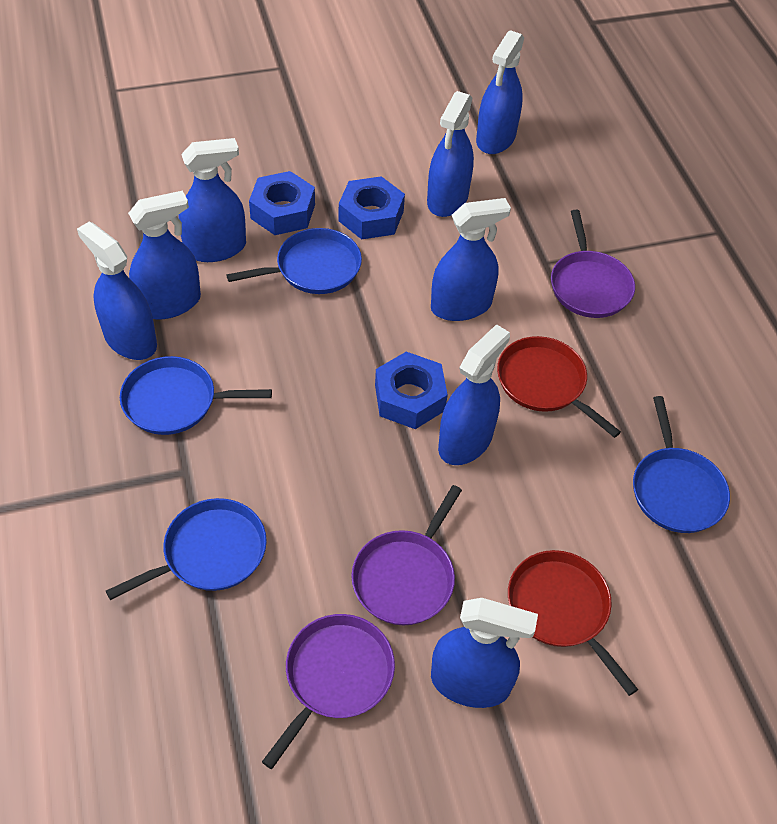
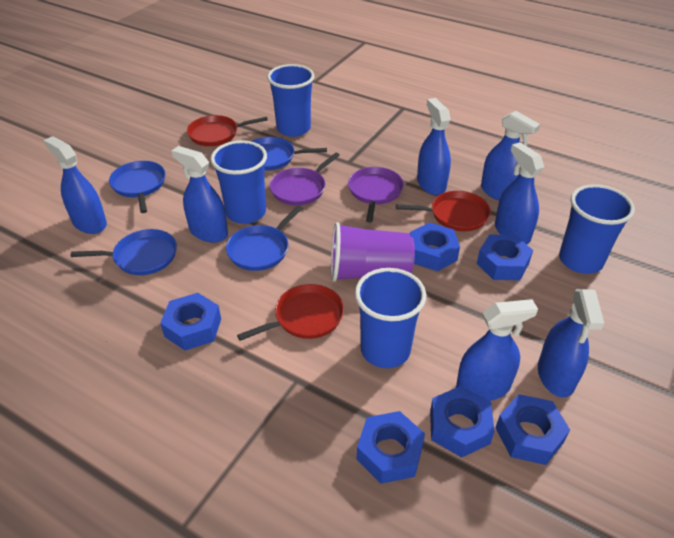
blue cup: 0 -> 4
blue nut: 3 -> 6
blue spray bottle: 8 -> 7
purple cup: 0 -> 1
purple pan: 3 -> 2
red pan: 2 -> 3

